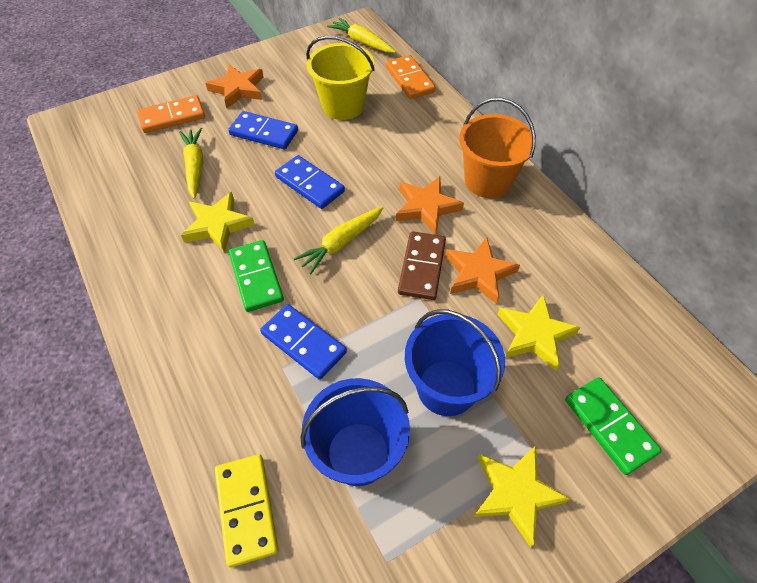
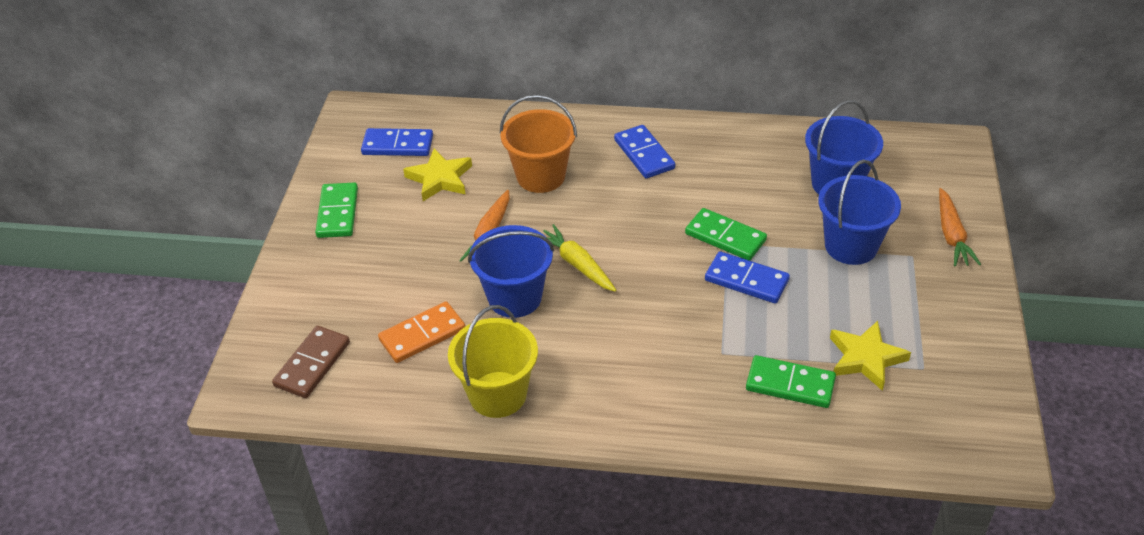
blue bucket: 2 -> 3
green domino: 2 -> 3
orange carrot: 0 -> 2
orange domino: 2 -> 1
orange star: 3 -> 0
yellow carrot: 3 -> 1
yellow domino: 1 -> 0
yellow star: 3 -> 2

